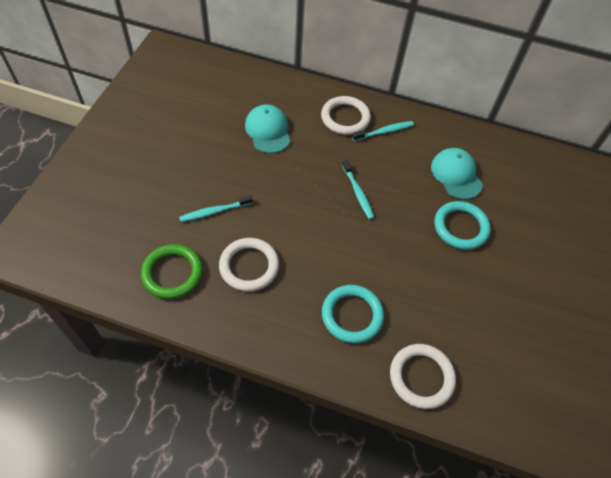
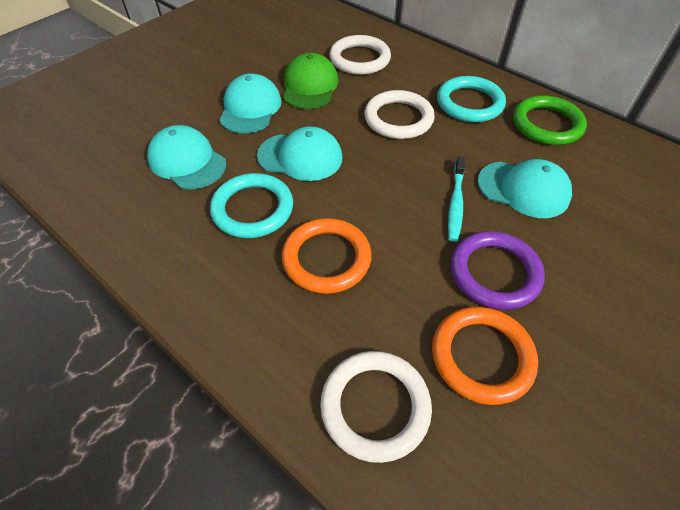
green cap: 0 -> 1
orange ring: 0 -> 2
purple ring: 0 -> 1
turquoise cap: 2 -> 4
turquoise toothbrush: 3 -> 1

